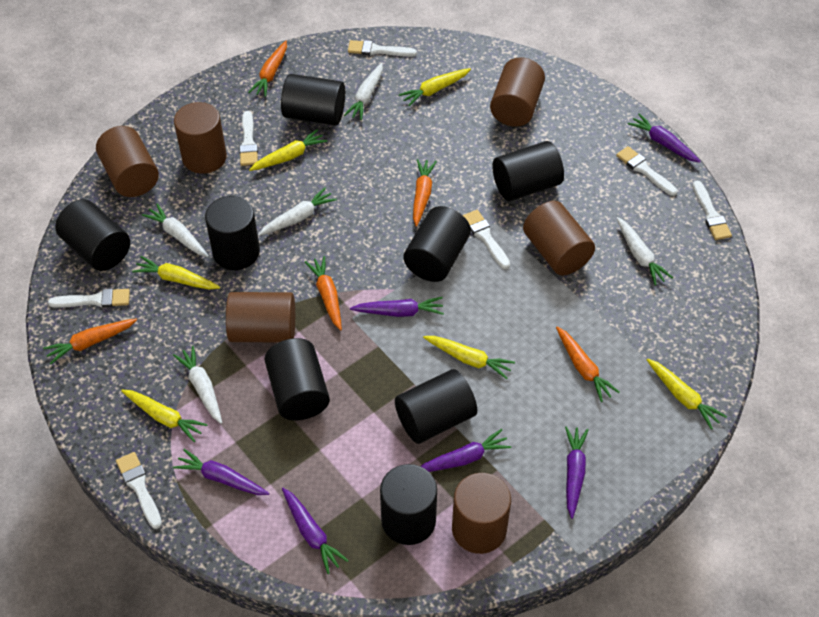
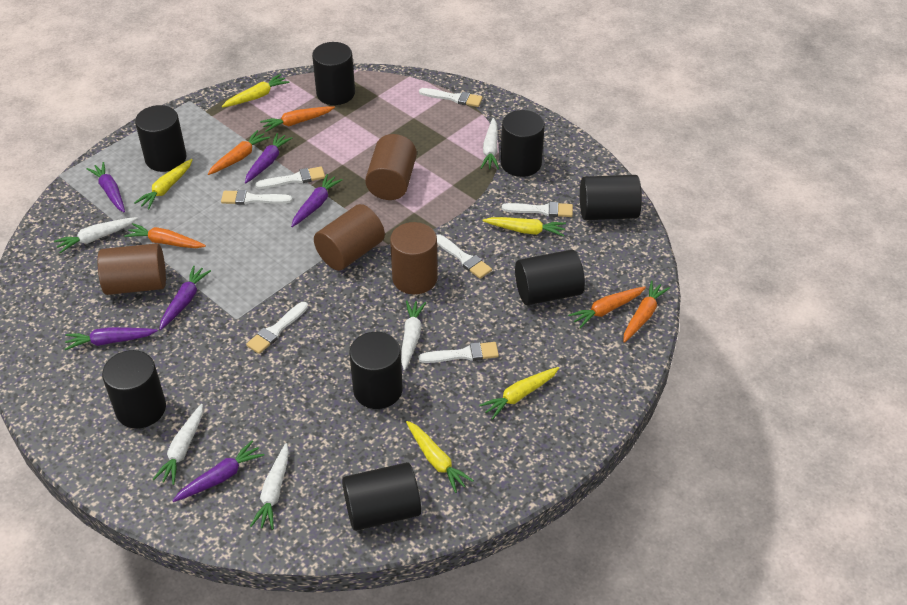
brown cylinder: 6 -> 4
yellow carrot: 6 -> 5

